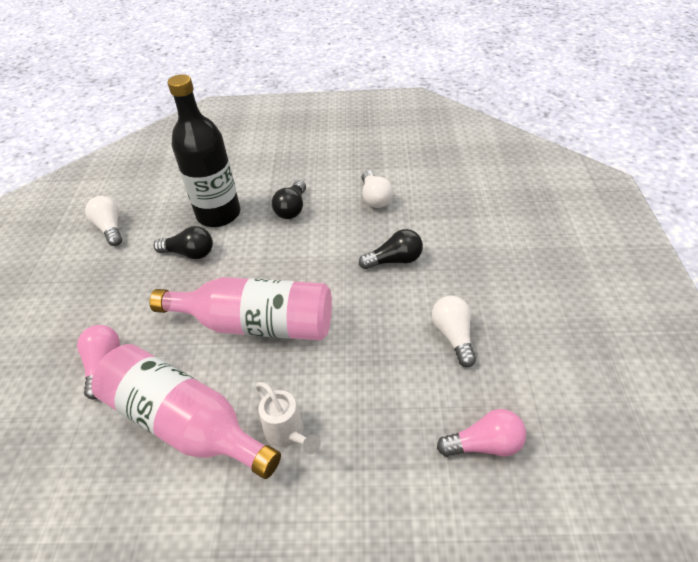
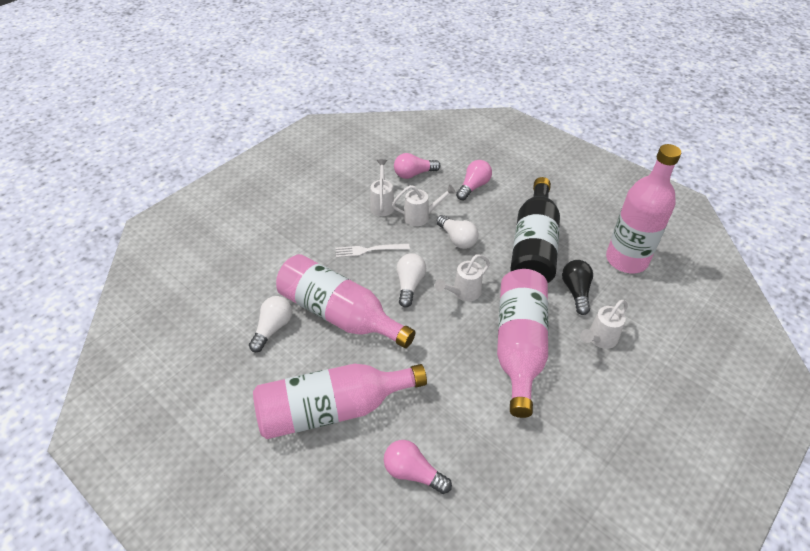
black light bulb: 3 -> 1
pink bottle: 2 -> 4
pink light bulb: 2 -> 3
white fork: 0 -> 1
white watering can: 1 -> 4

